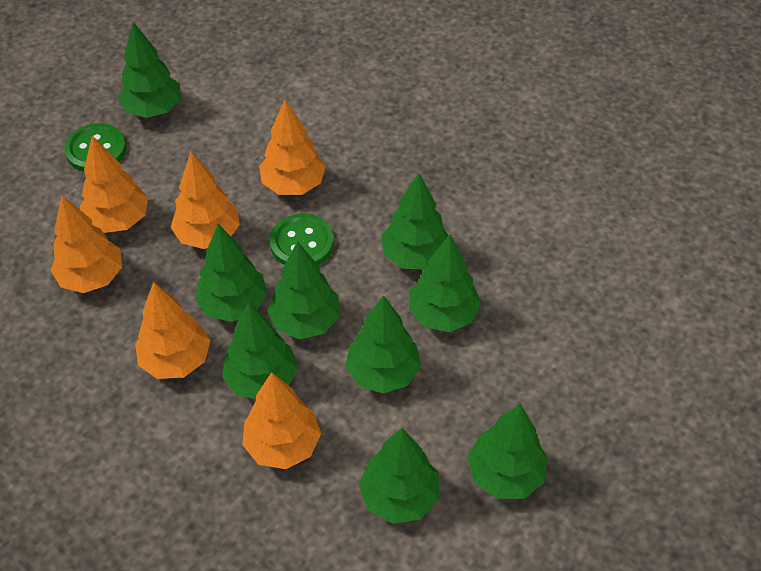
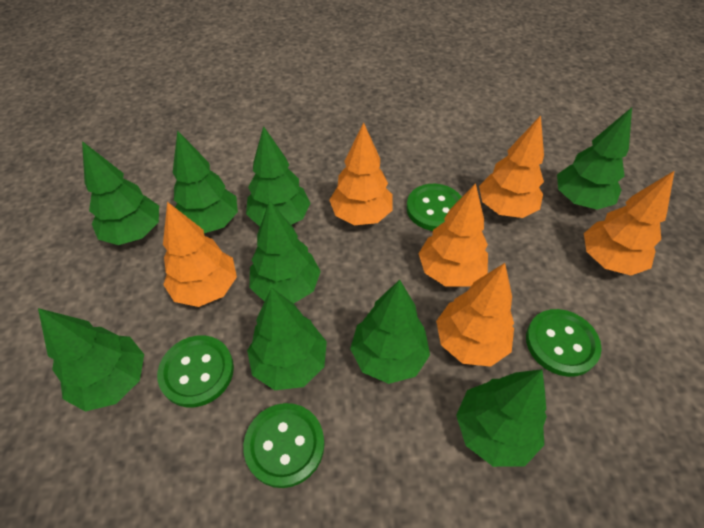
green button: 2 -> 4

